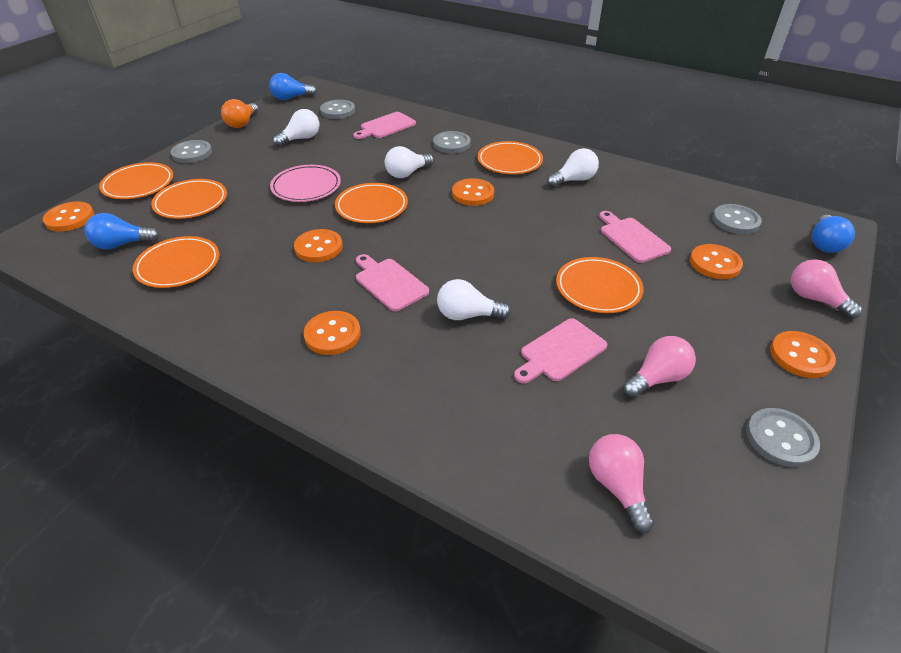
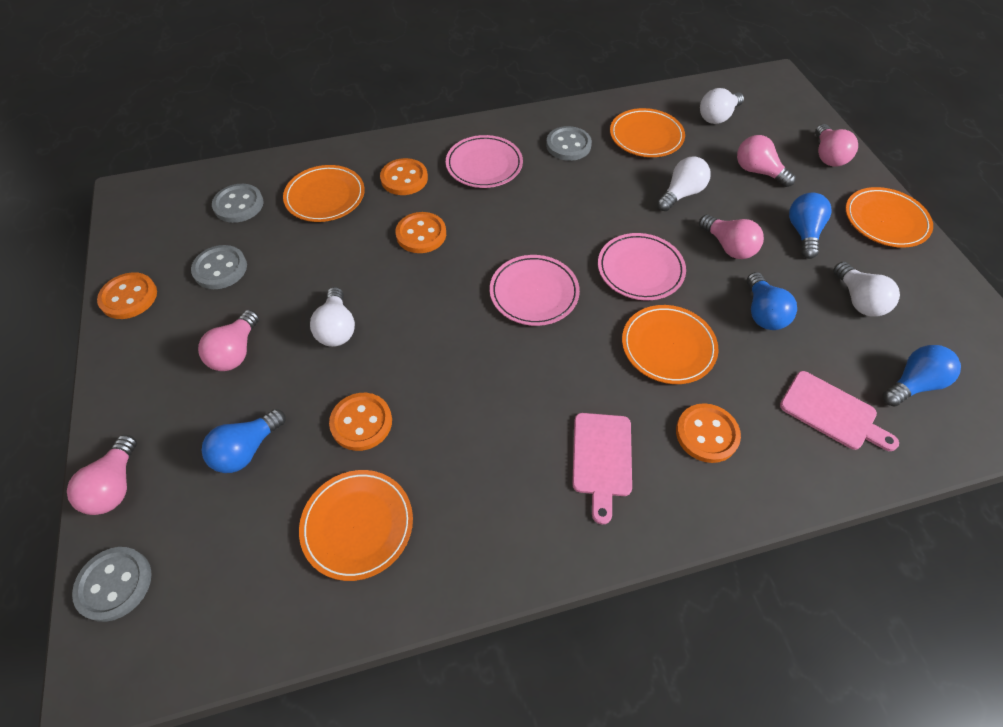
blue light bulb: 3 -> 4
grey button: 5 -> 4
orange button: 6 -> 5
orange light bulb: 1 -> 0
orange plate: 6 -> 5
pink cutting board: 4 -> 2
pink light bulb: 3 -> 5
pink plate: 1 -> 3

